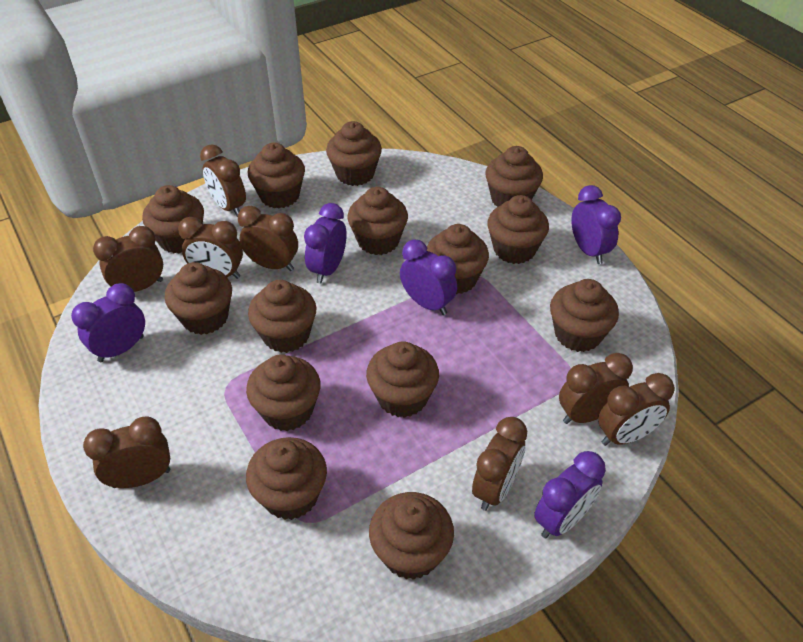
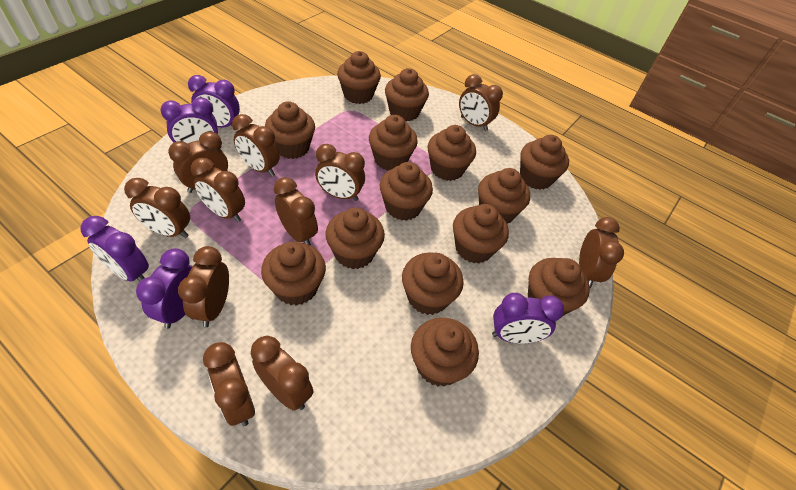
brown clock: 8 -> 11

